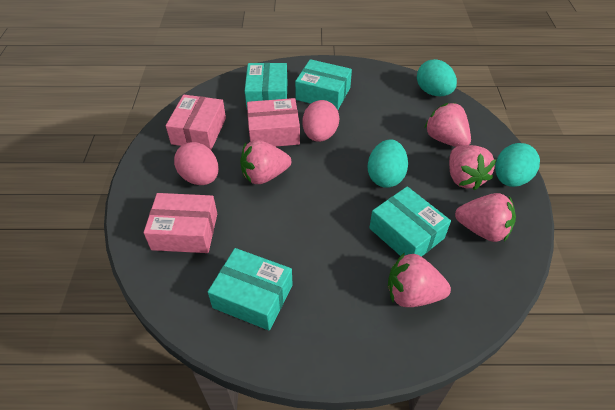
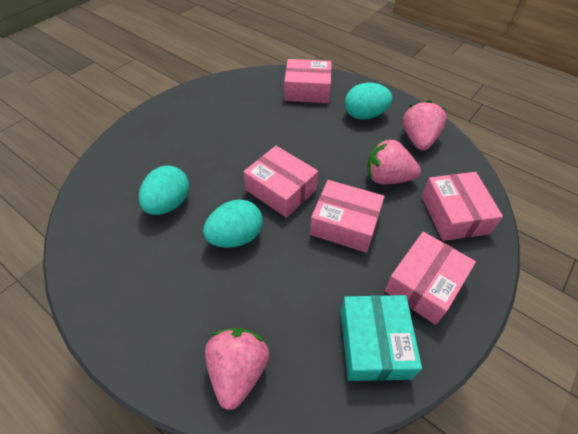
pink box: 3 -> 5
pink egg: 2 -> 0
pink strawberry: 5 -> 3
turquoise box: 4 -> 1

